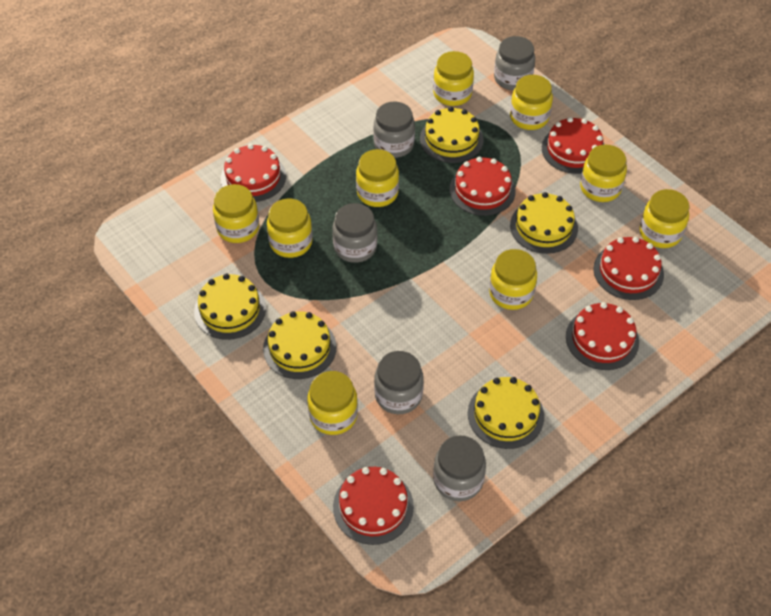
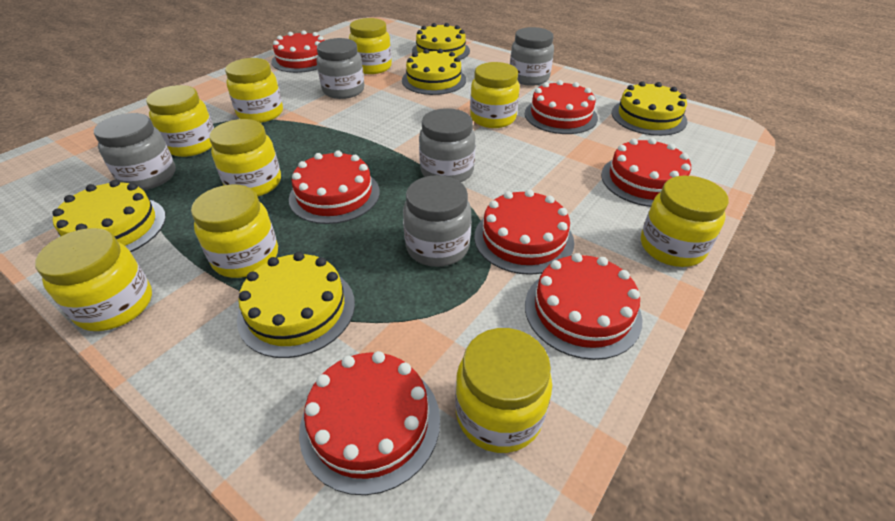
red cake: 6 -> 7

